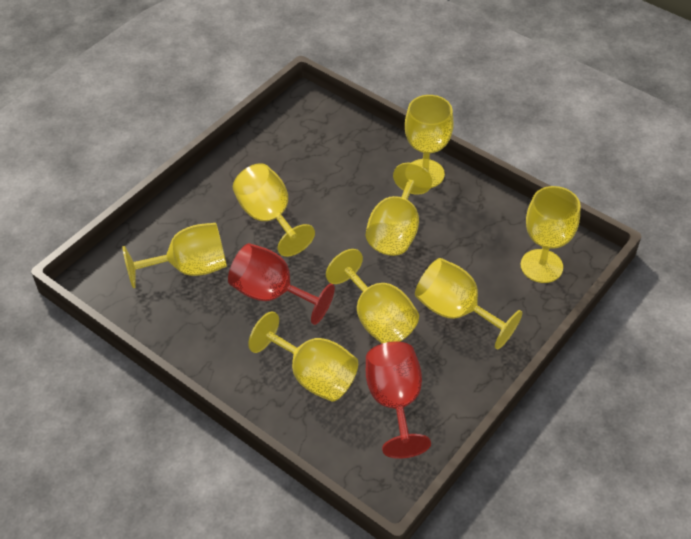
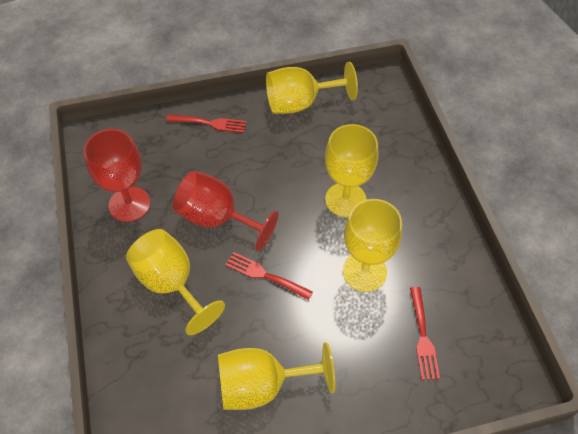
red fork: 0 -> 3
yellow goblet: 8 -> 5

